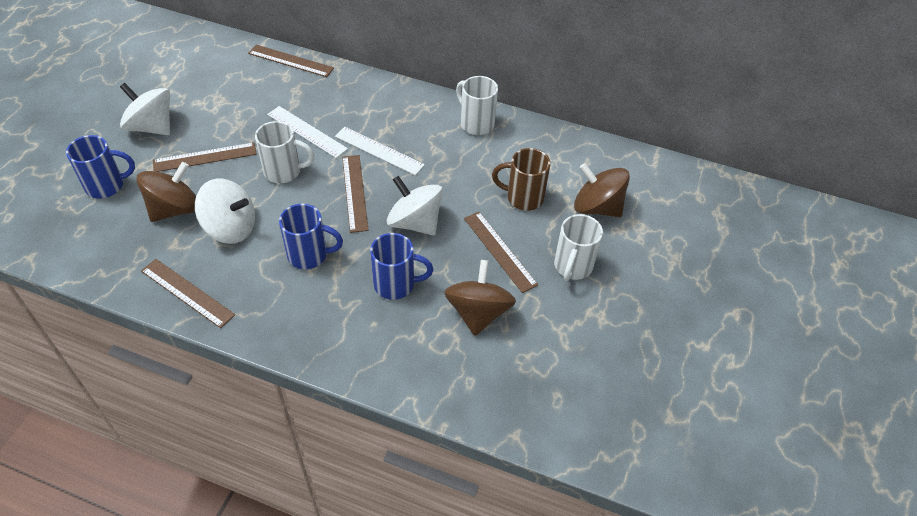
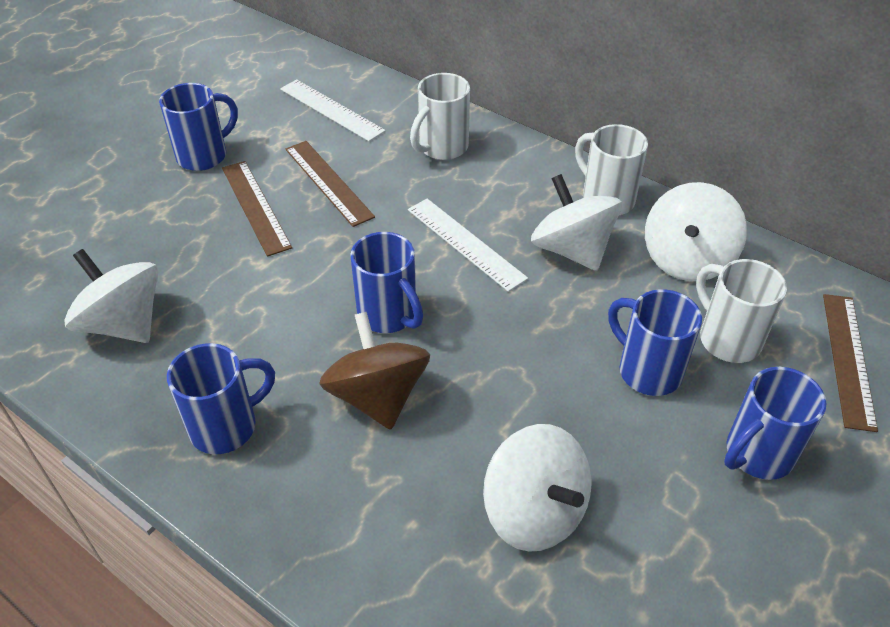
blue mug: 3 -> 5
brown mug: 1 -> 0
brown ruler: 5 -> 3
brown spinning top: 3 -> 1
white spinning top: 3 -> 4

